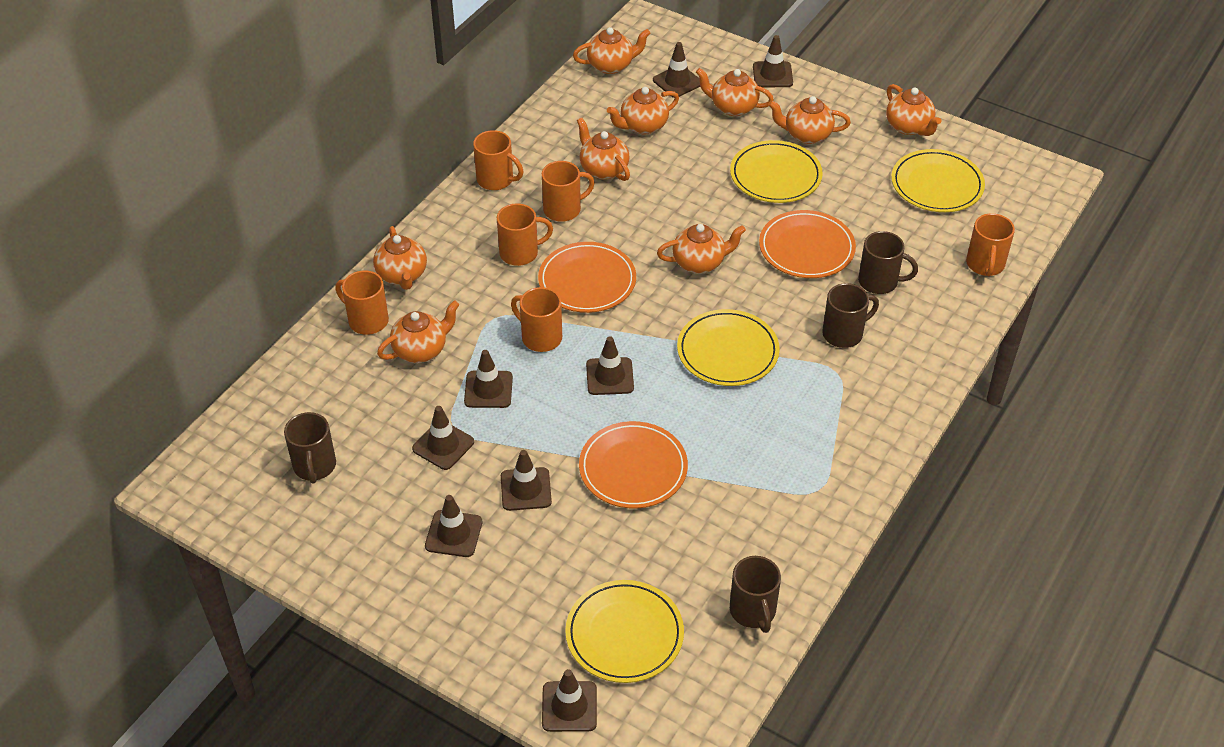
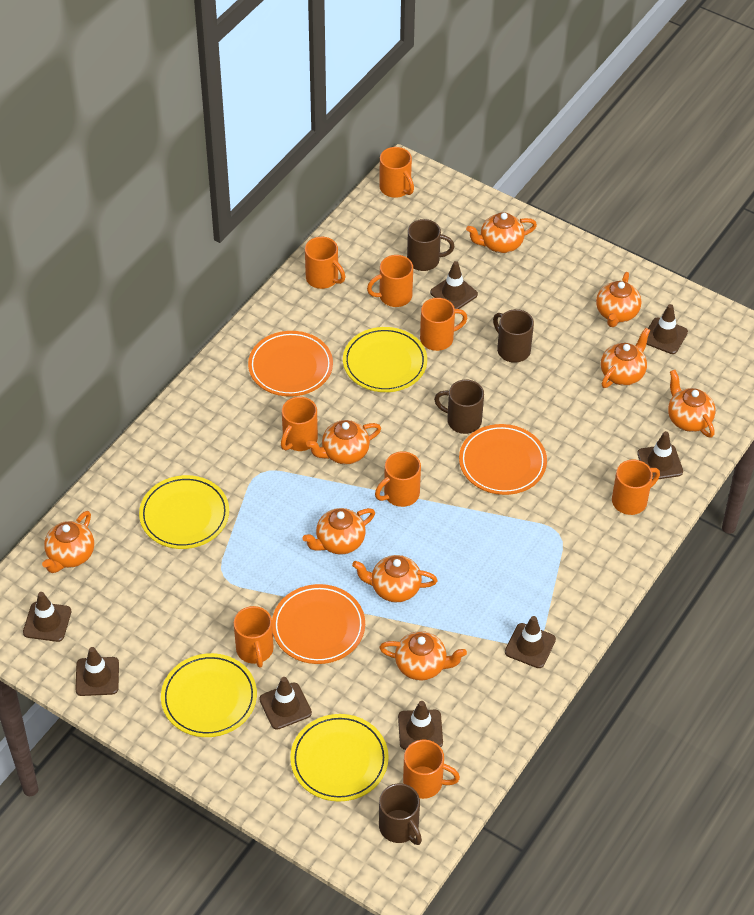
orange mug: 6 -> 9

